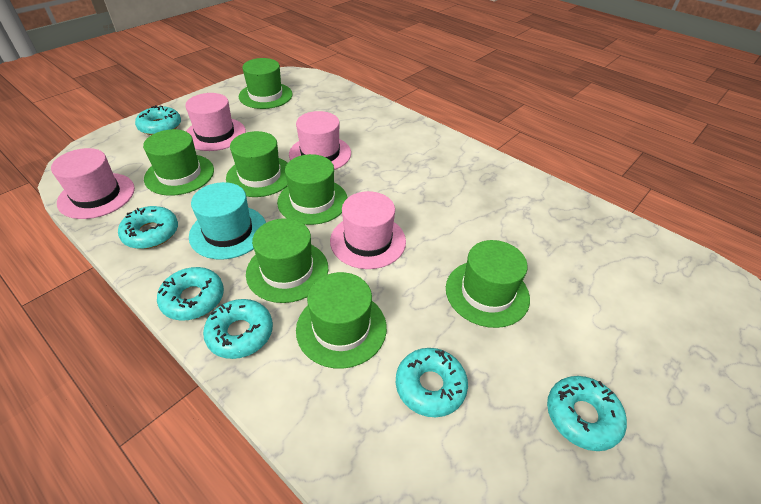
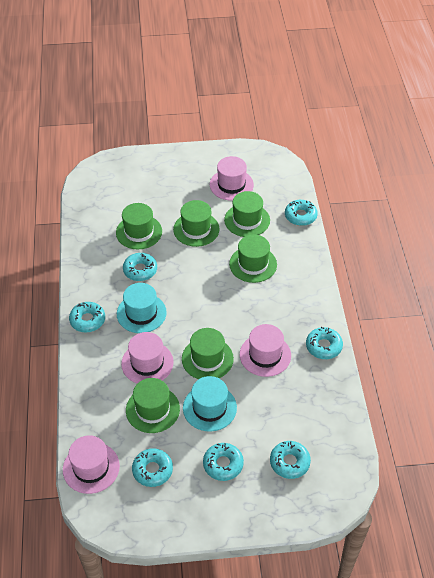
green hat: 7 -> 6
turquoise donut: 6 -> 7
turquoise hat: 1 -> 2

